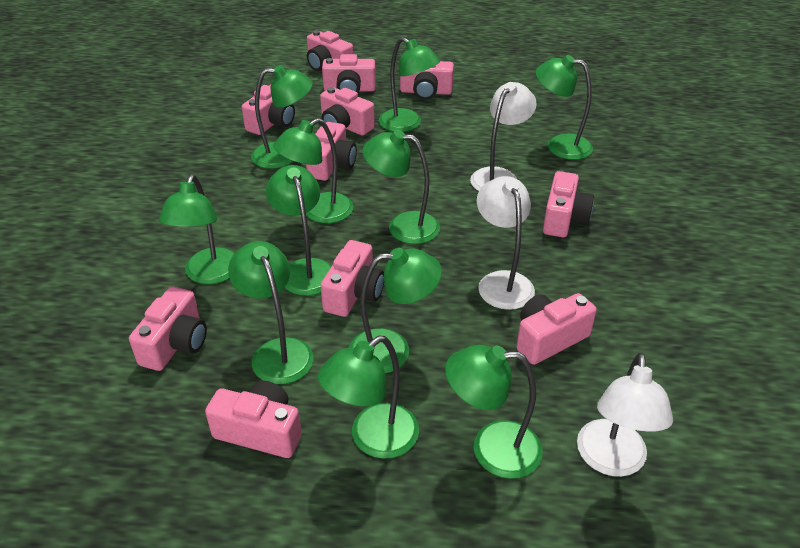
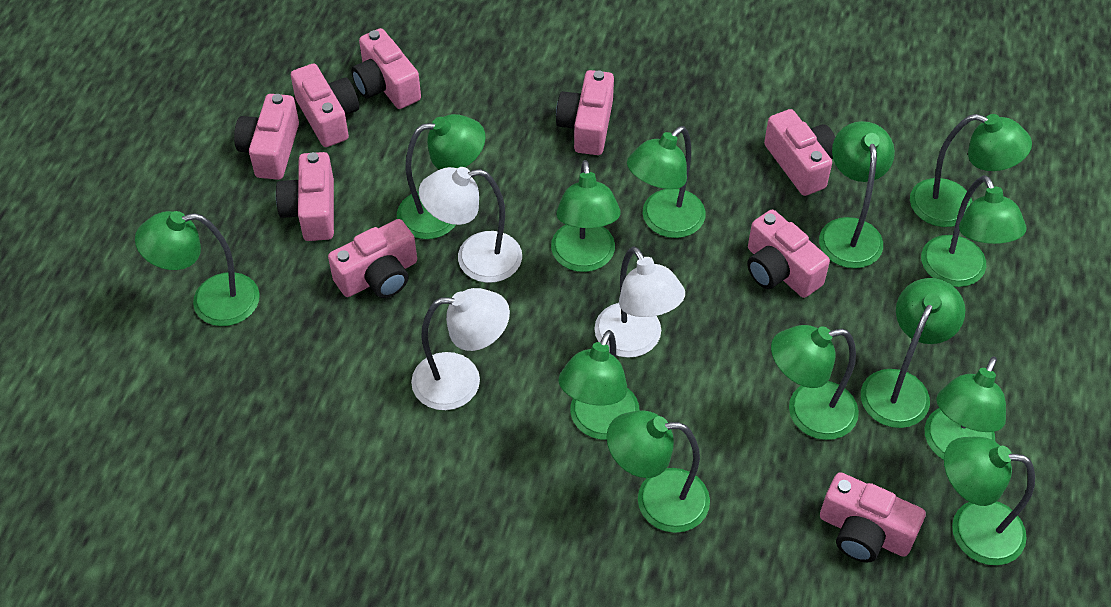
green lamp: 11 -> 13
pink camera: 11 -> 9

